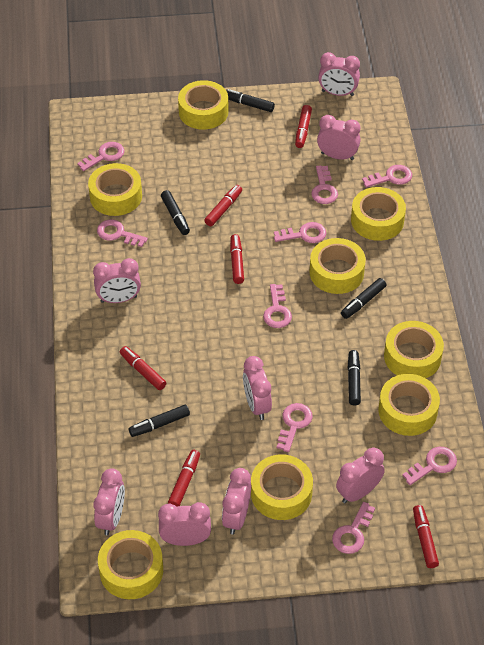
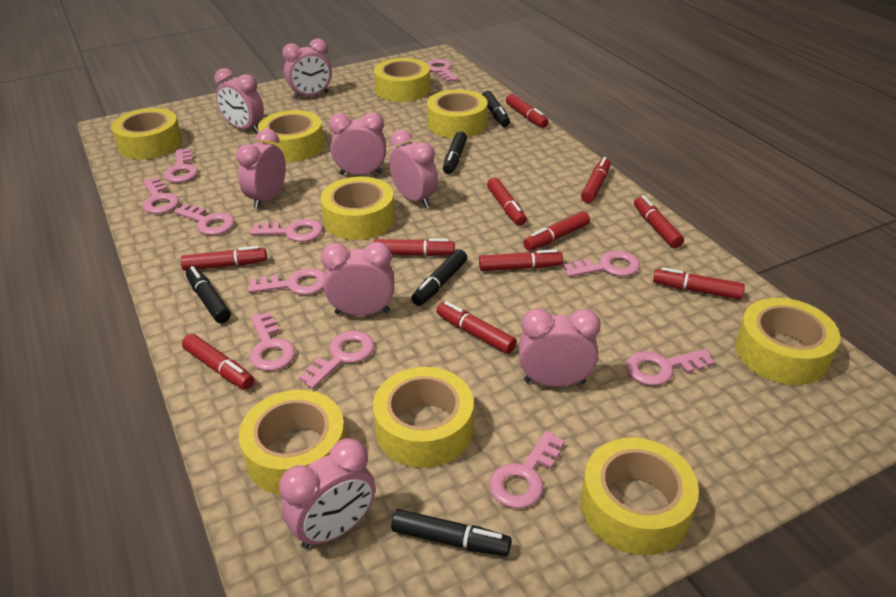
pink key: 9 -> 11
red marker: 6 -> 11
yellow tape: 8 -> 9

